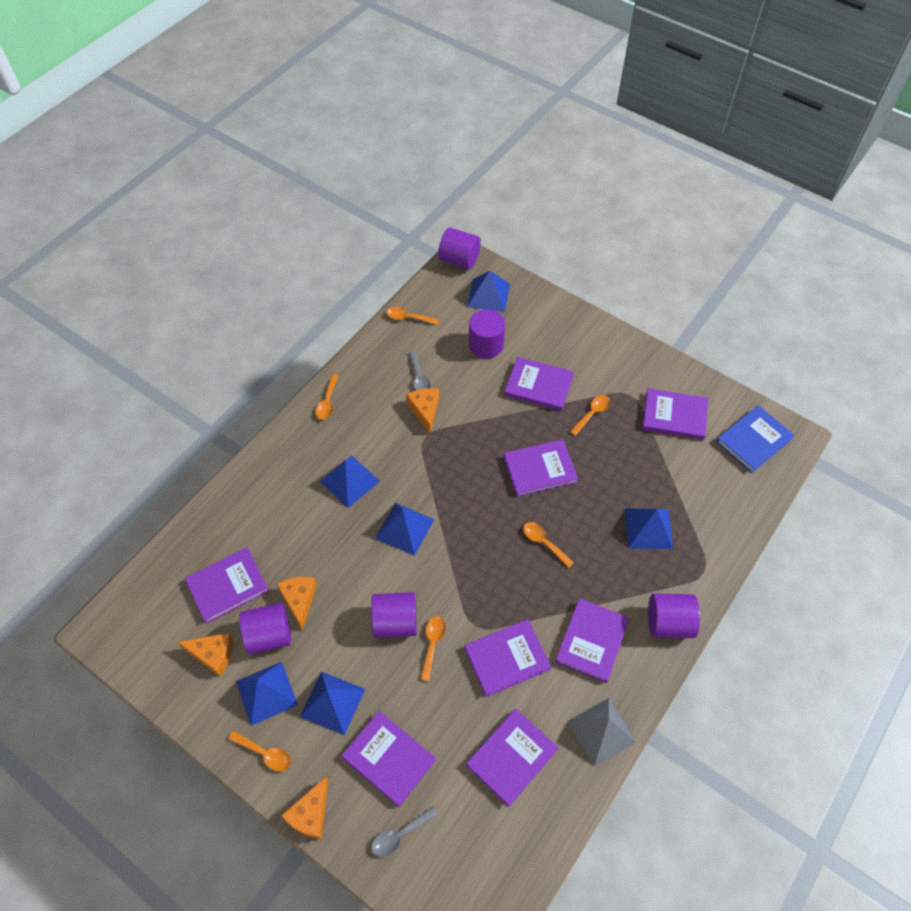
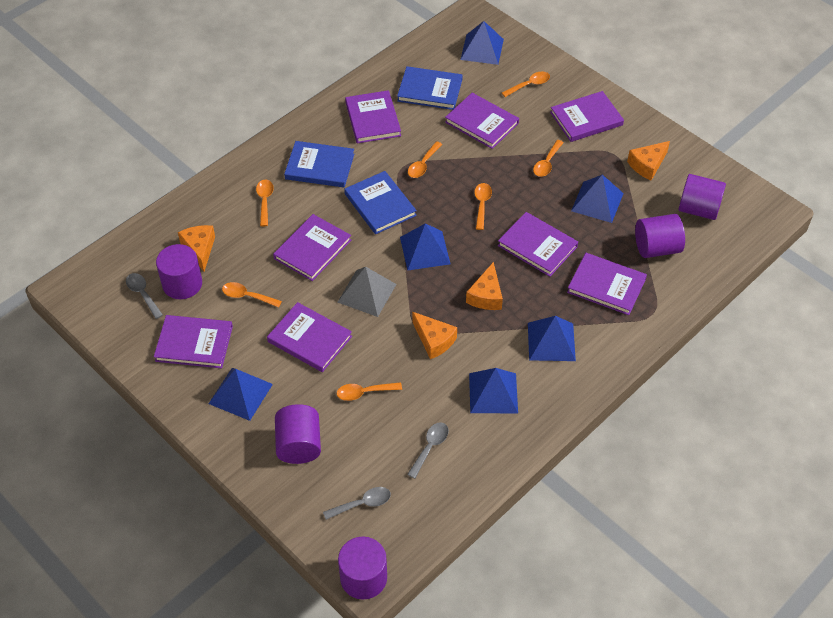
blue book: 1 -> 3
grey spoon: 2 -> 3
orange spoon: 6 -> 7

